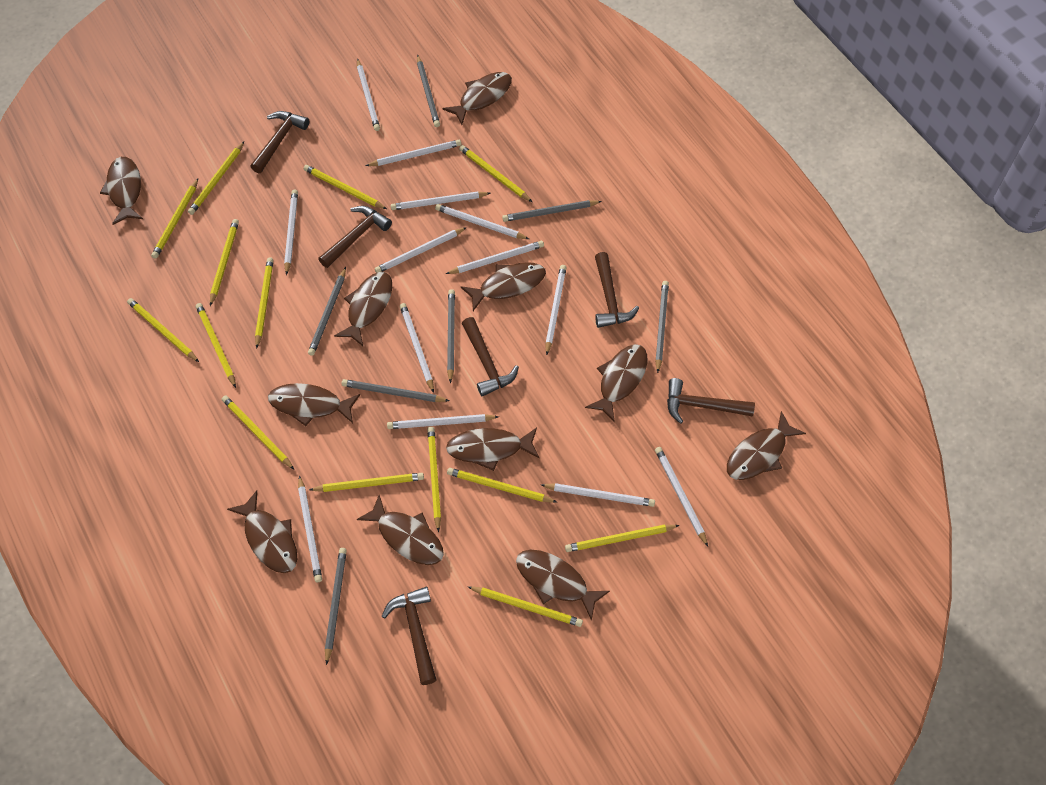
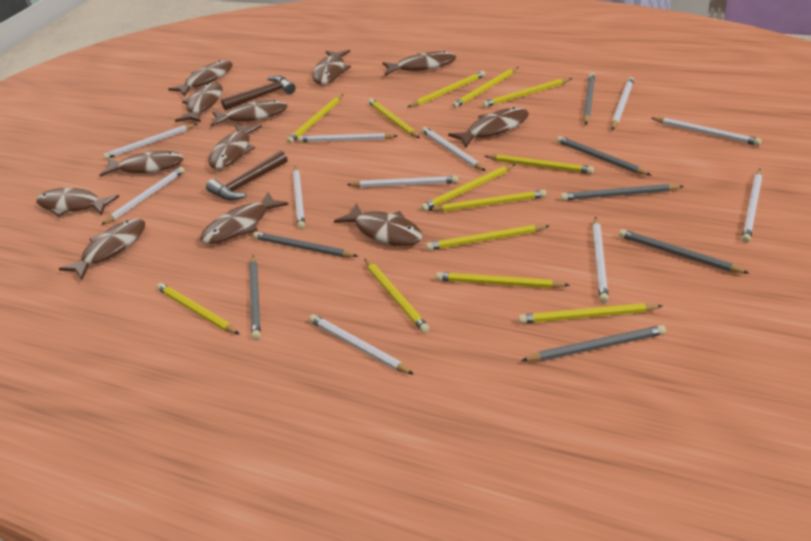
brown fish: 11 -> 12
brown hammer: 6 -> 2
white pencil: 13 -> 11
yellow pencil: 14 -> 13

